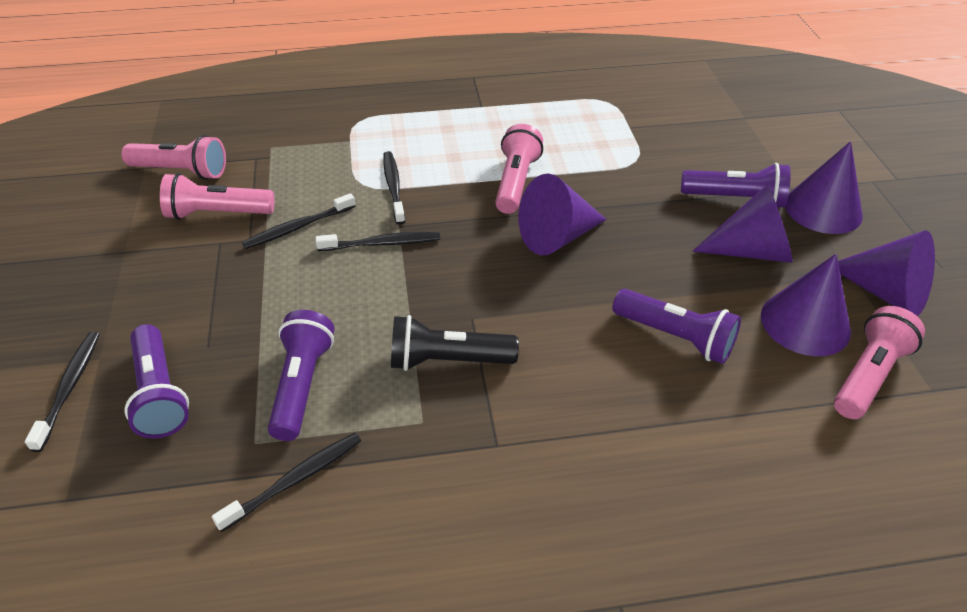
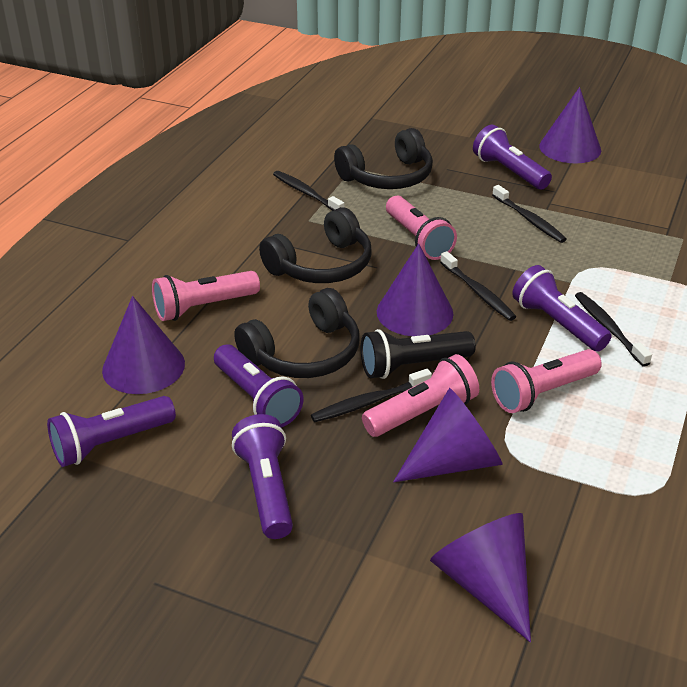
black headphones: 0 -> 3
purple flashlight: 4 -> 5

